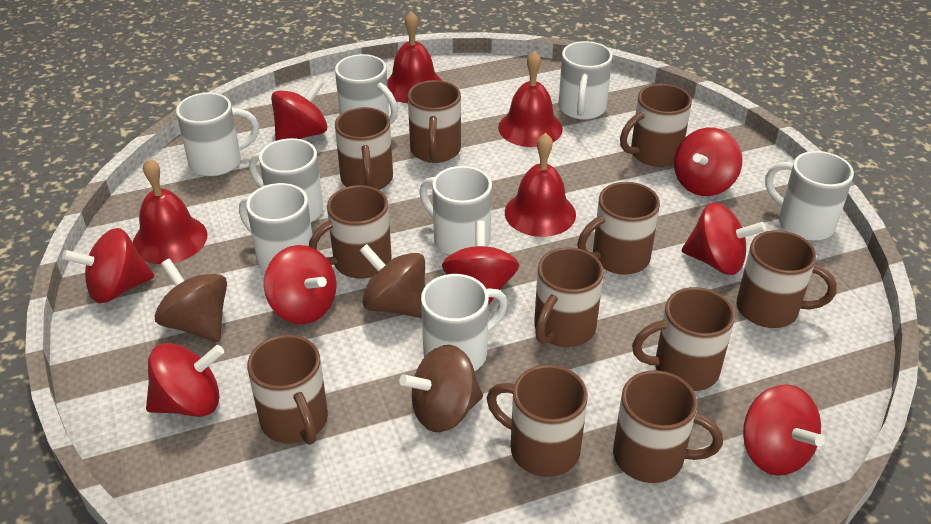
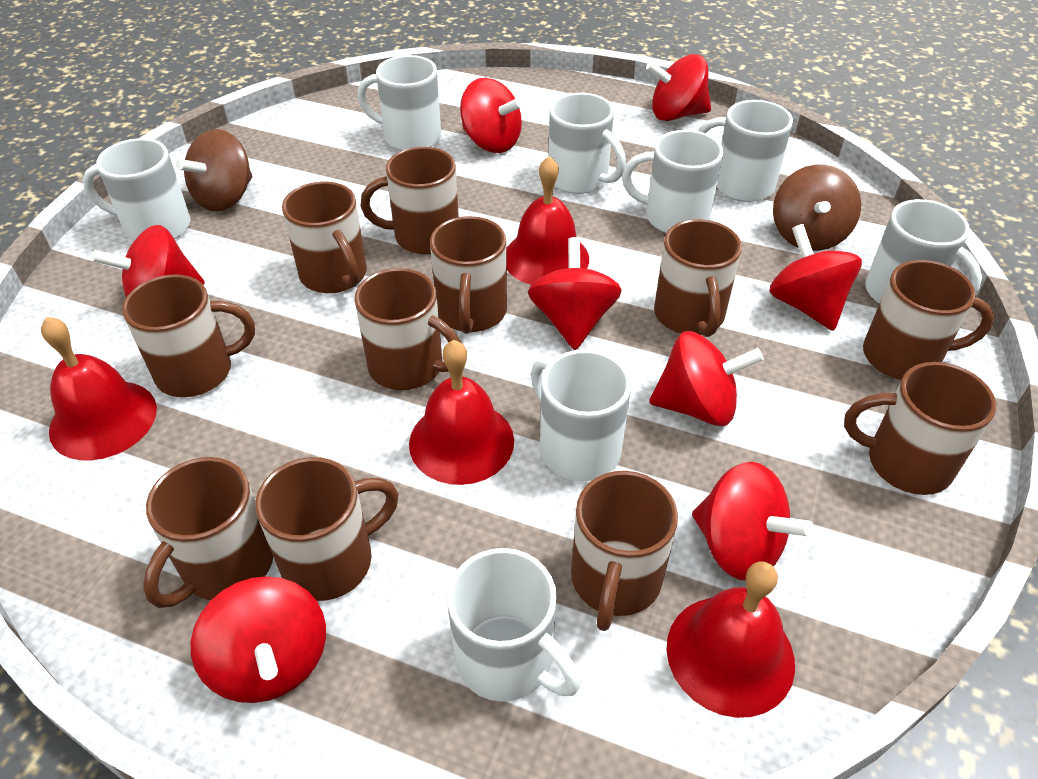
brown spinning top: 3 -> 2

